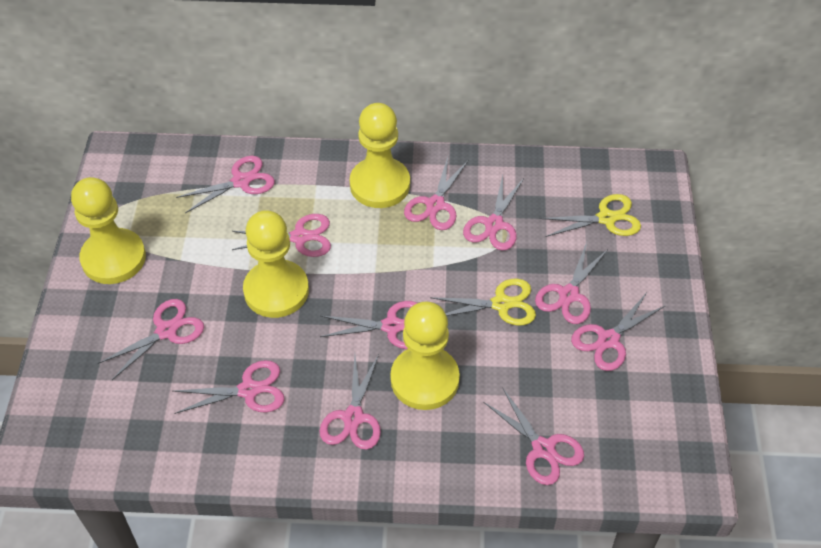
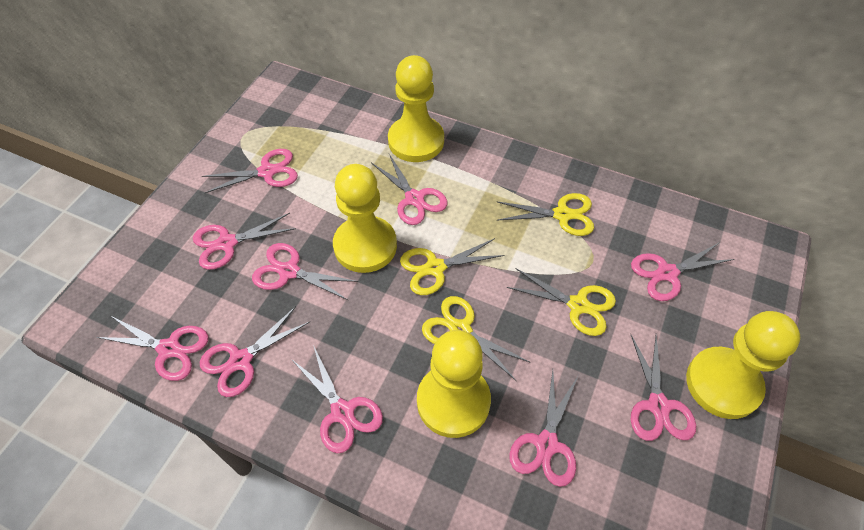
pink scissors: 11 -> 10
yellow scissors: 2 -> 4

